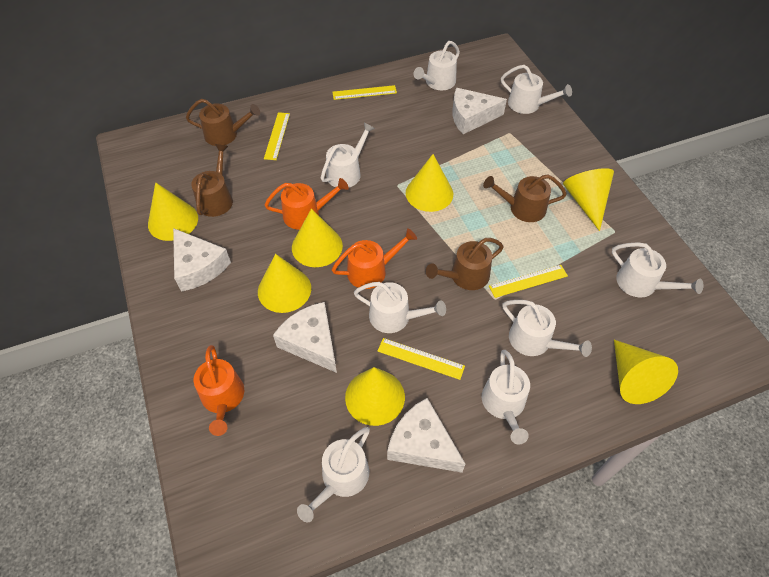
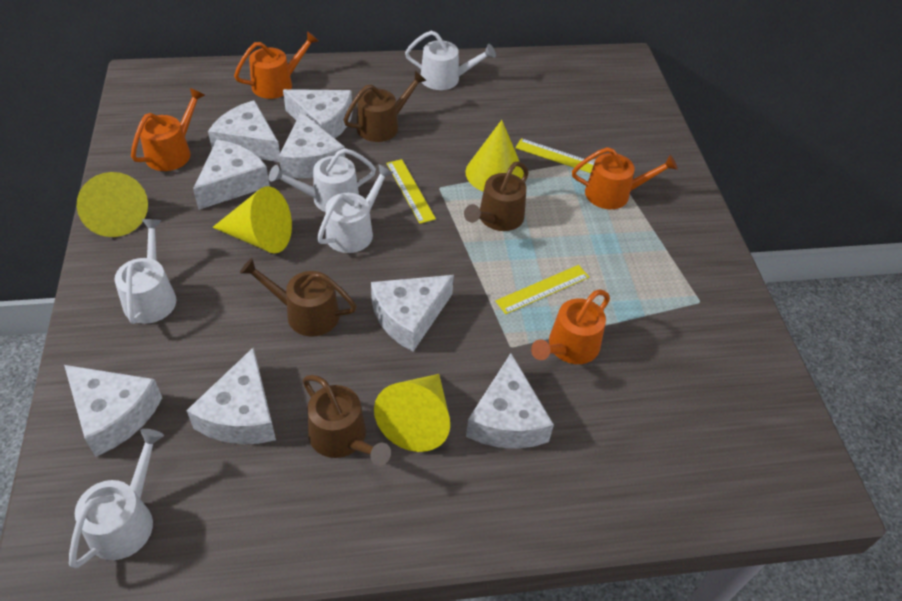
orange watering can: 3 -> 4
white cheese: 4 -> 8
white watering can: 8 -> 5
yellow cone: 7 -> 4
yellow ruler: 4 -> 3

